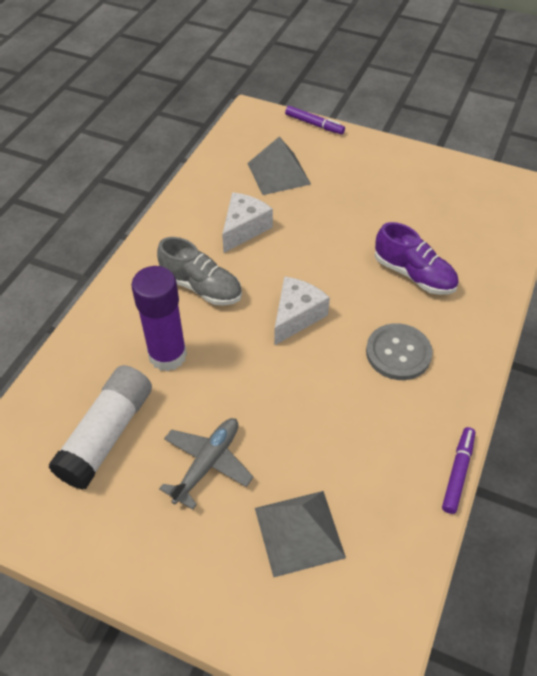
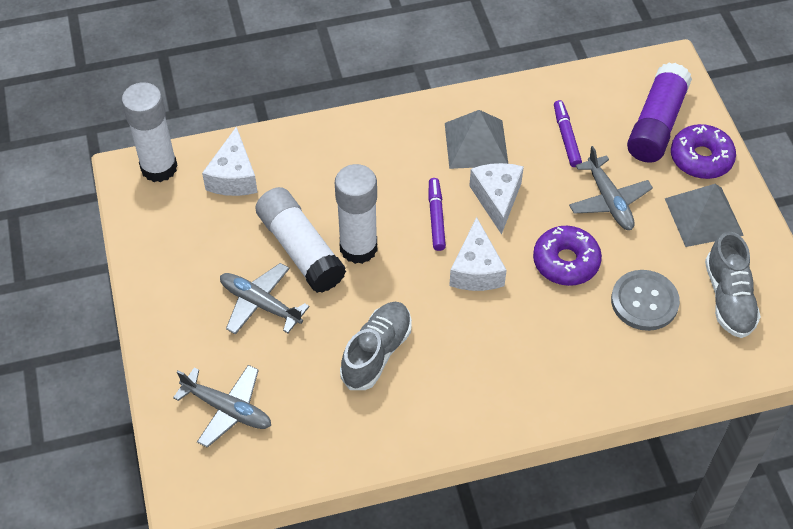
grey plane: 1 -> 3
grey shoe: 1 -> 2
purple donut: 0 -> 2
purple shoe: 1 -> 0
white cheese: 2 -> 3
white glue stick: 1 -> 3

